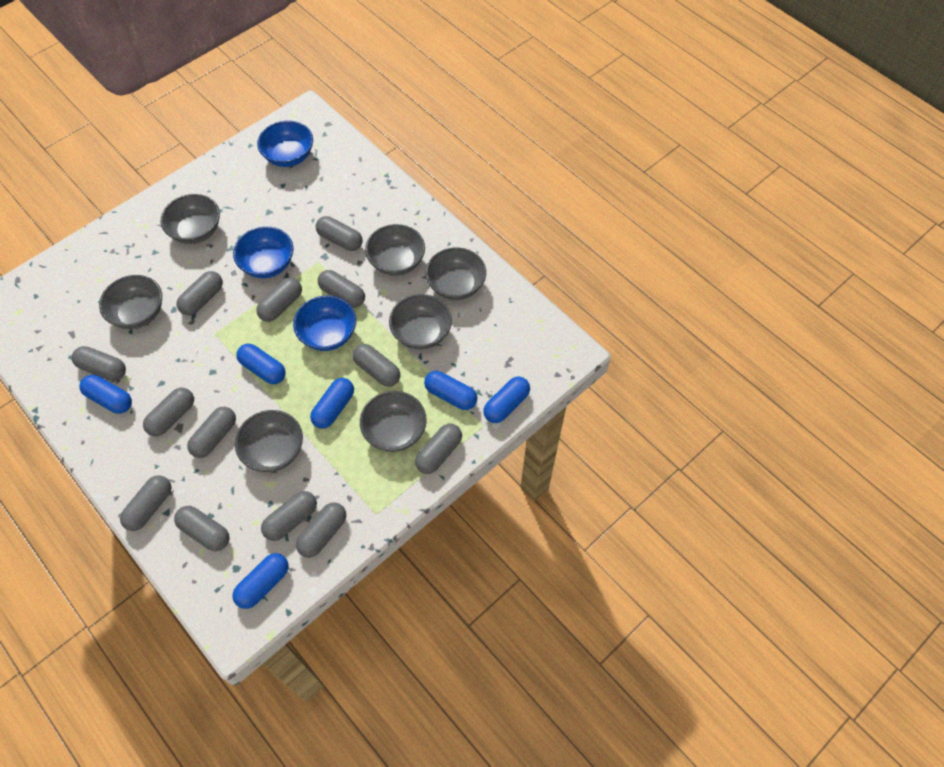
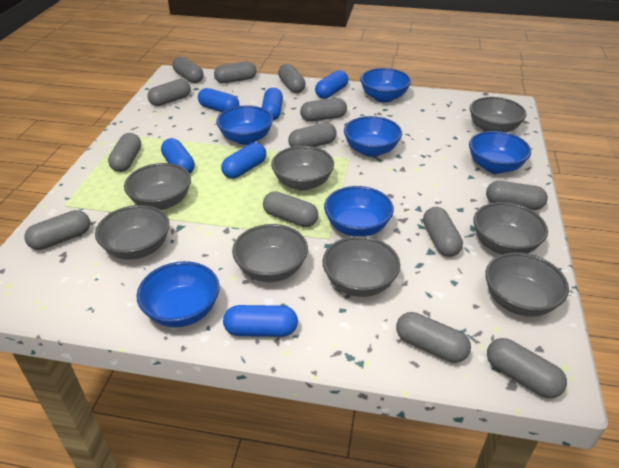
blue bowl: 3 -> 6
grey bowl: 7 -> 8

